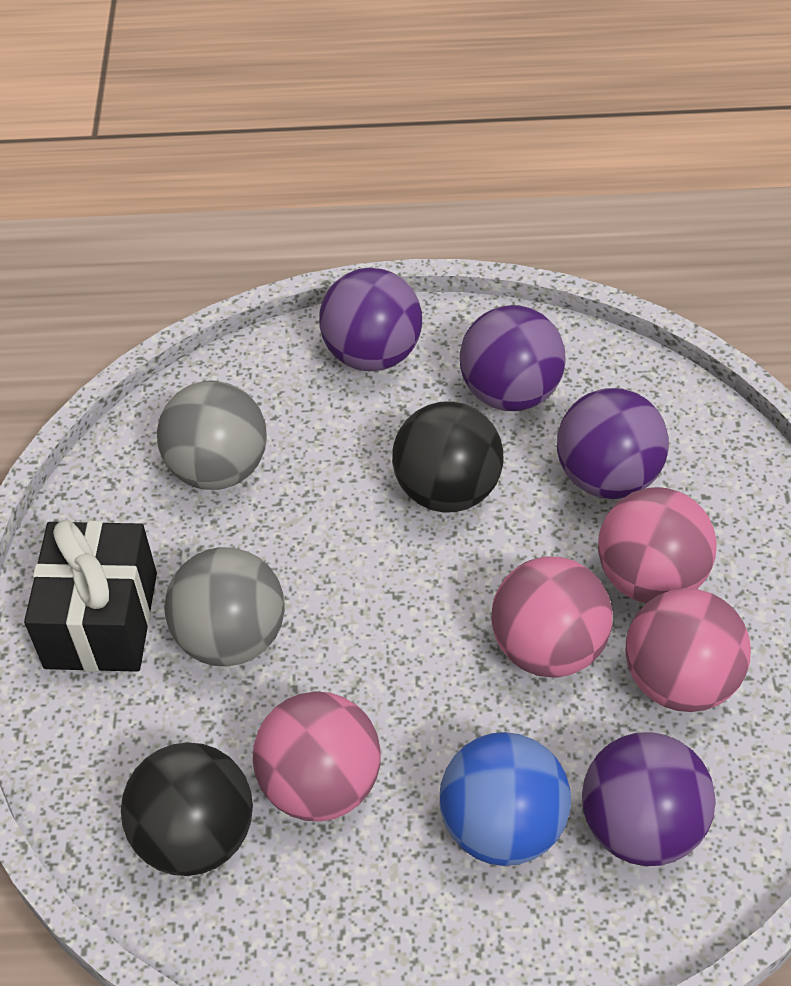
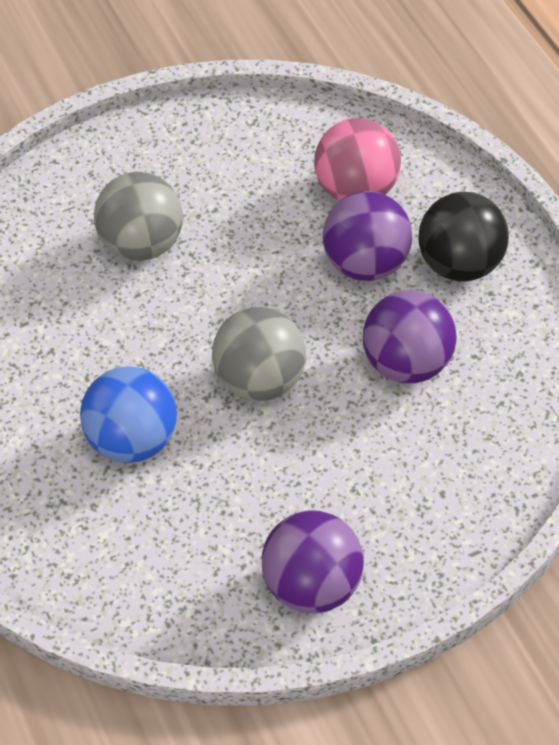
black ball: 2 -> 1
black gift: 1 -> 0
pink ball: 4 -> 1
purple ball: 4 -> 3

